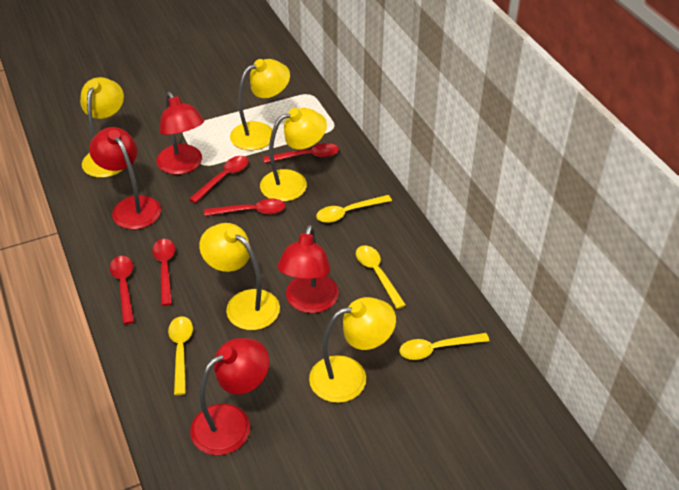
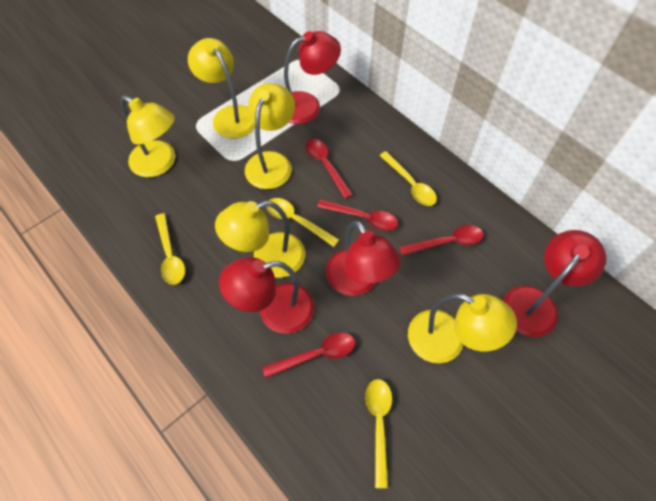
red spoon: 5 -> 4

